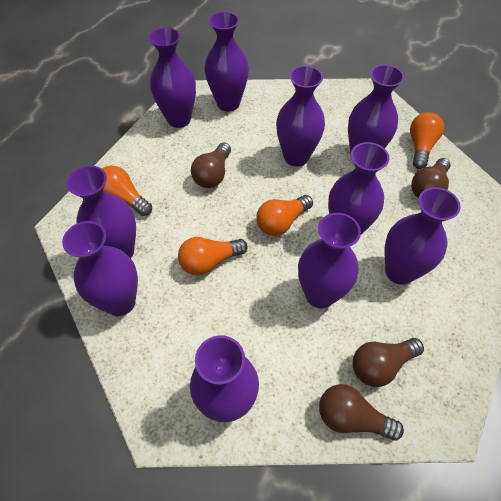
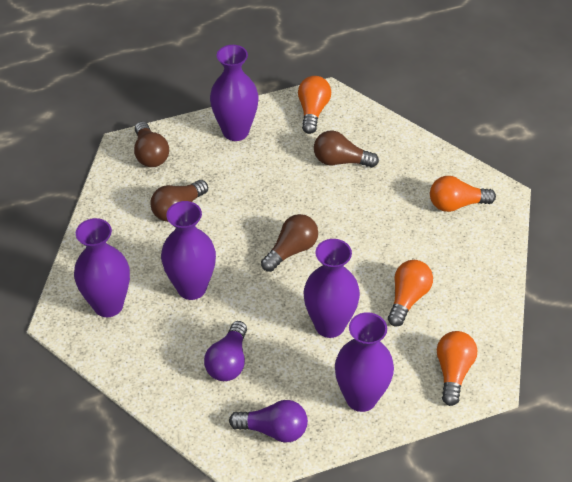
purple light bulb: 0 -> 2
purple vase: 10 -> 5

